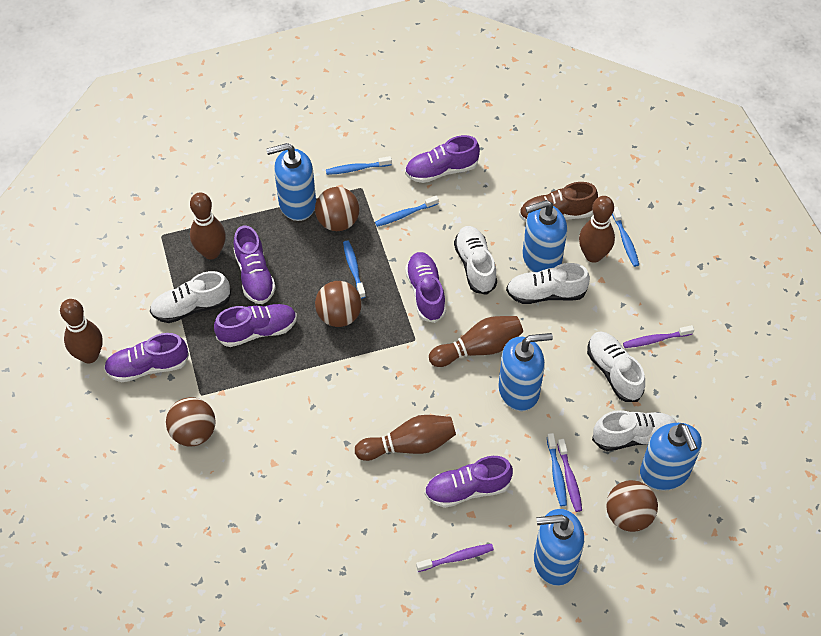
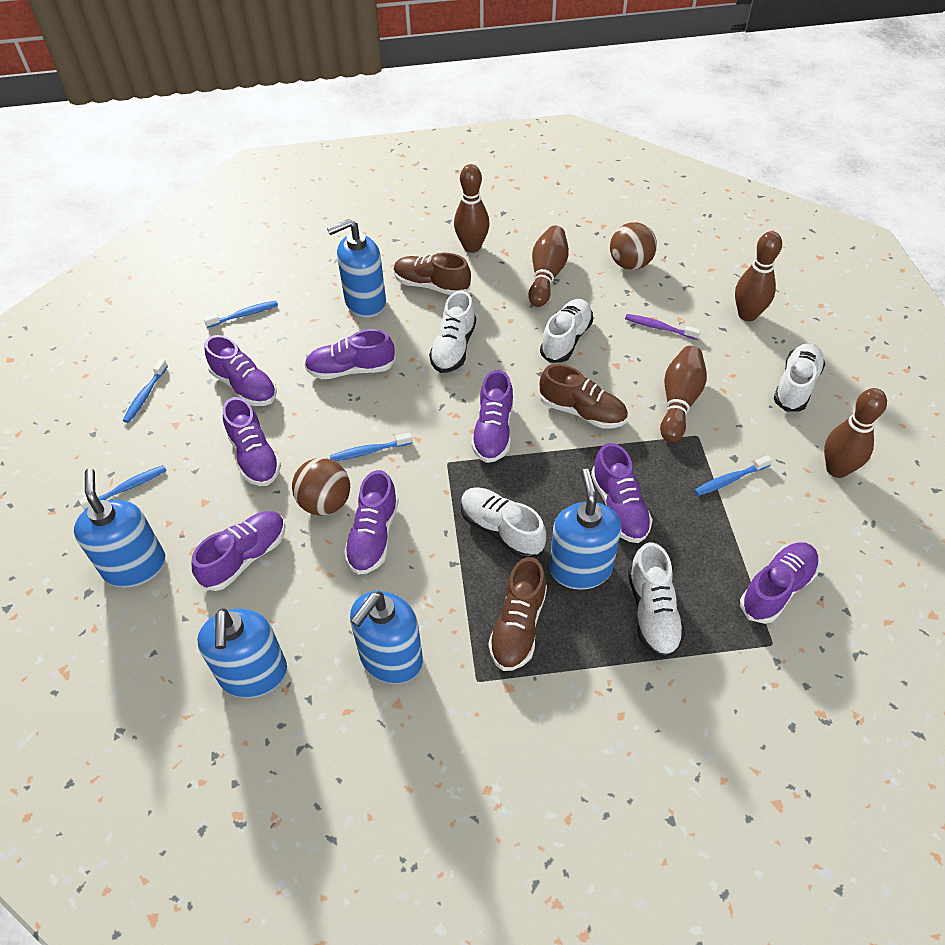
brown ball: 4 -> 2
brown shoe: 1 -> 3
purple shoe: 6 -> 8
purple toothbrush: 3 -> 1

